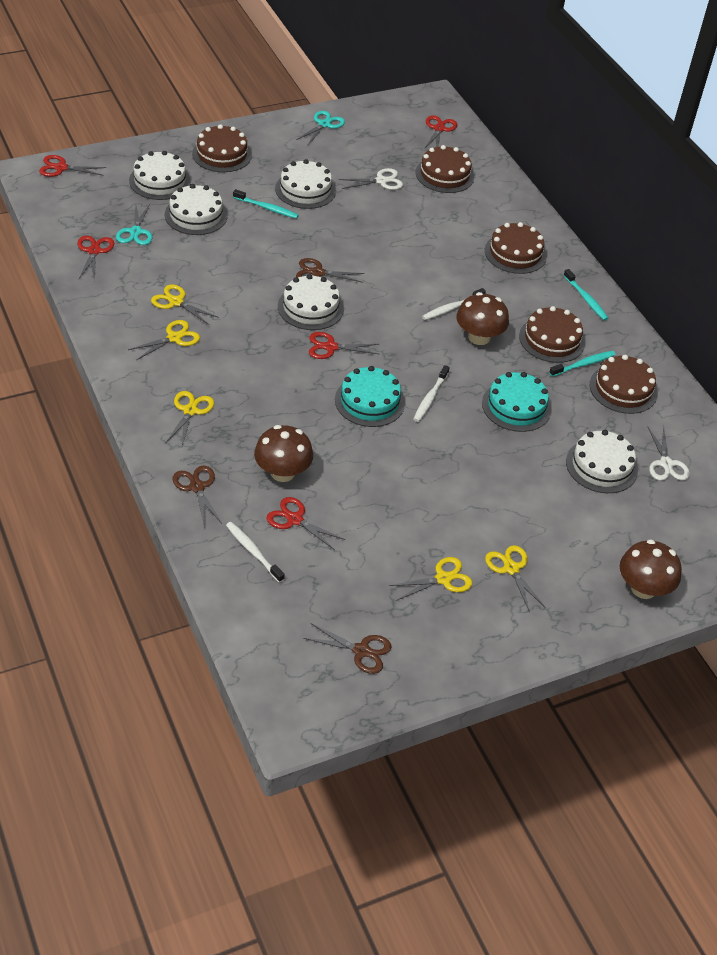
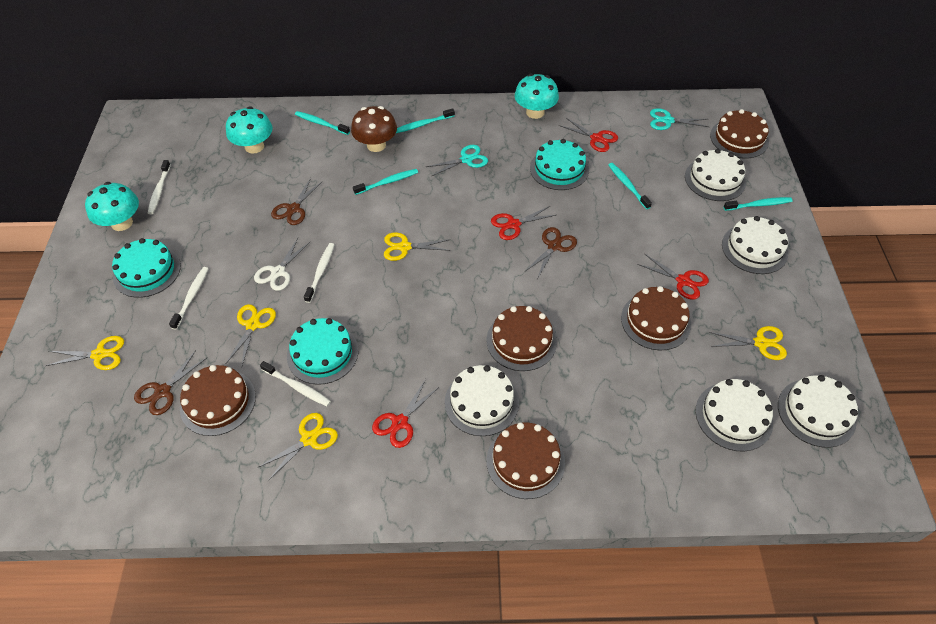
brown mushroom: 3 -> 1
red scissors: 5 -> 4
turquoise cake: 2 -> 3
turquoise mushroom: 0 -> 3
turquoise toothbrush: 3 -> 5
white scissors: 2 -> 1
white toothbrush: 3 -> 4

